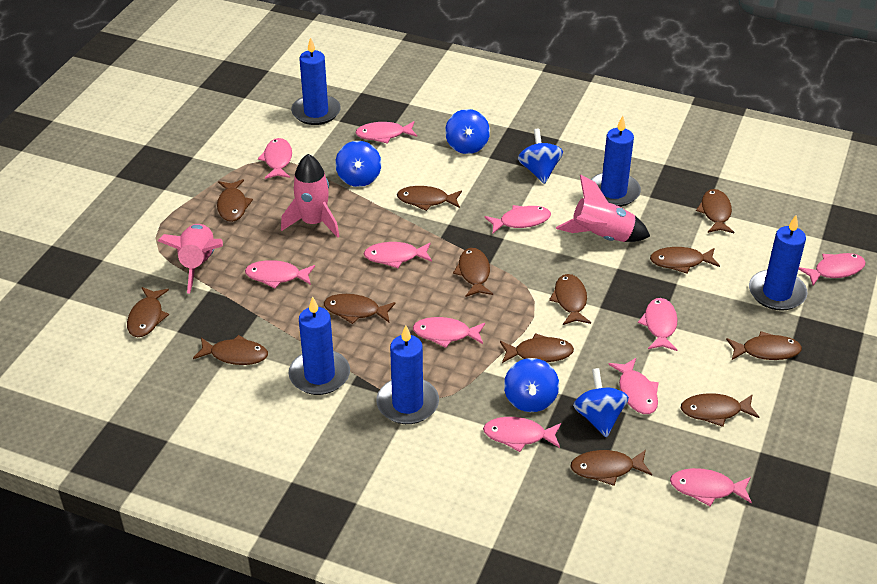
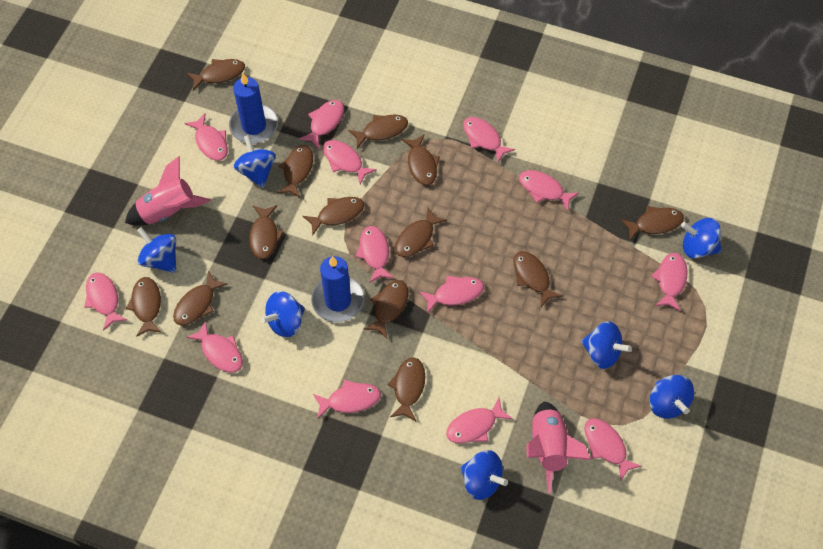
blue candle: 5 -> 2
blue spinning top: 5 -> 7
pink fish: 11 -> 13
pink rocket: 3 -> 2

